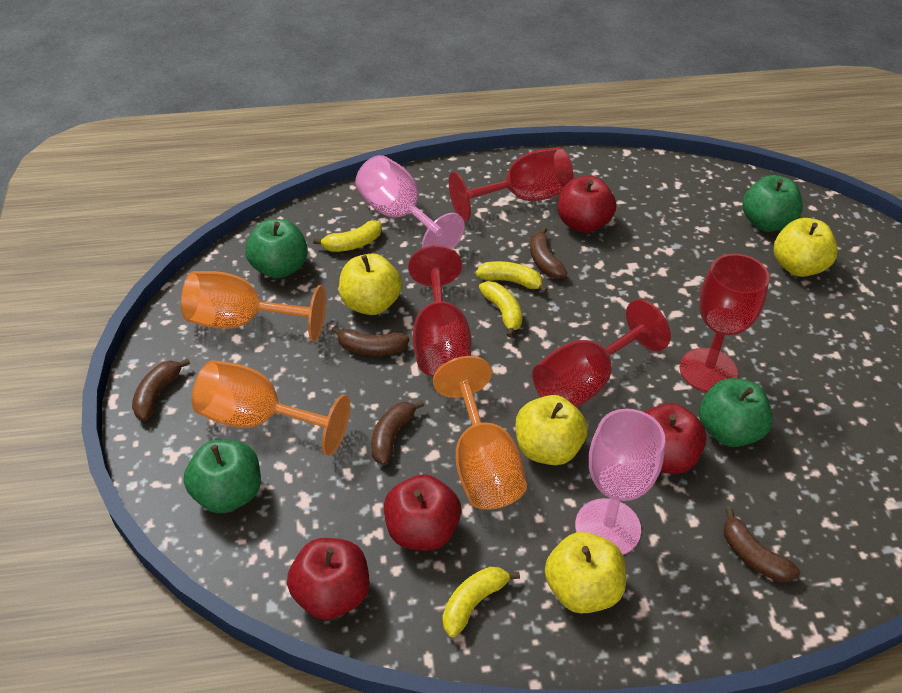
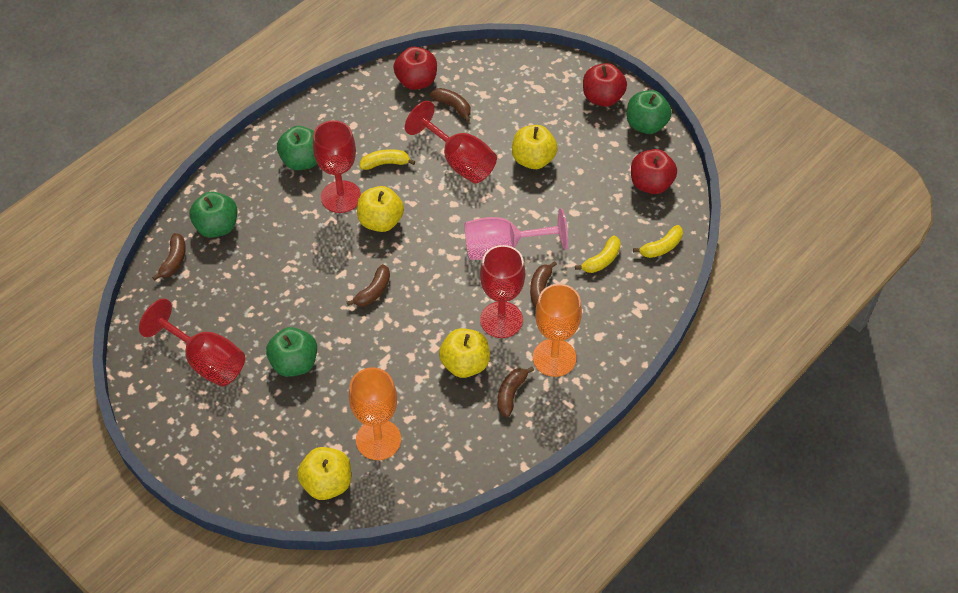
orange goblet: 3 -> 2
pink goblet: 2 -> 1
red apple: 4 -> 3
yellow banana: 4 -> 3

